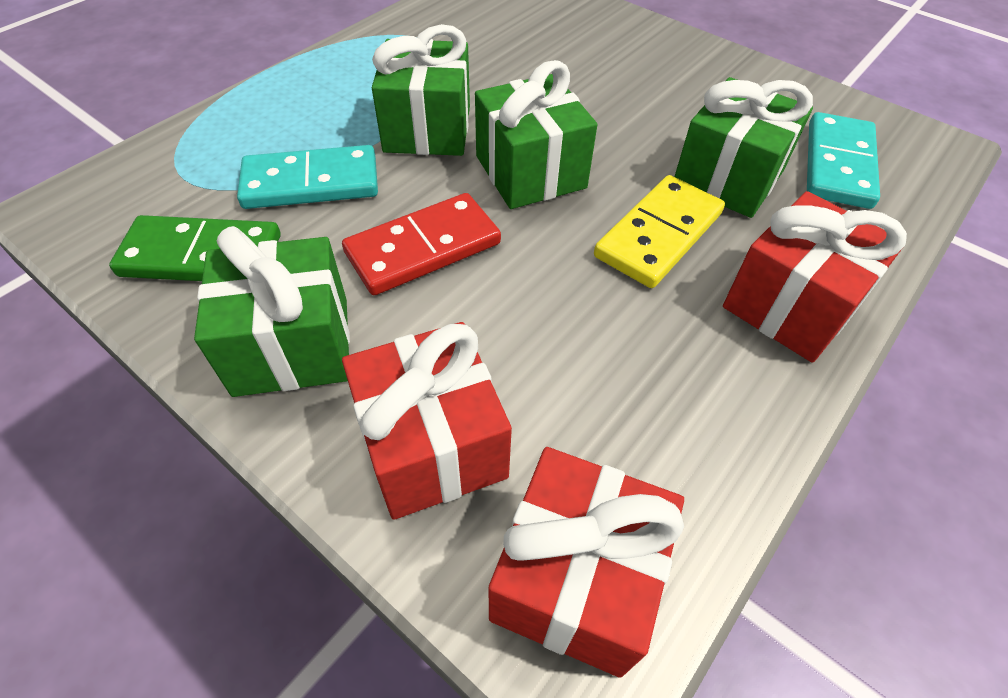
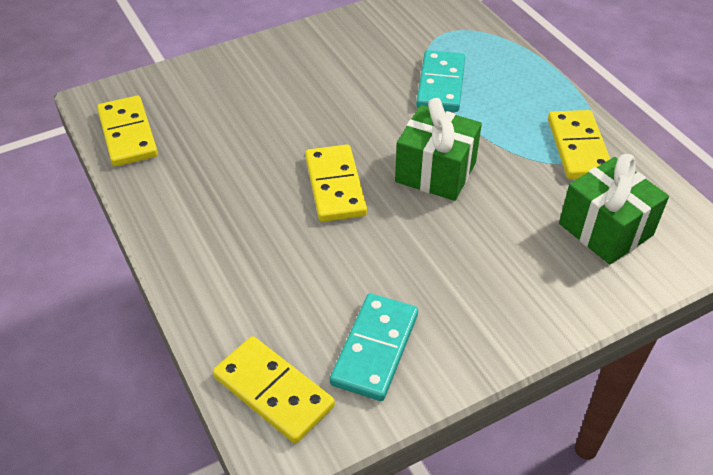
green domino: 1 -> 0
green gift: 4 -> 2
red domino: 1 -> 0
red gift: 3 -> 0
yellow domino: 1 -> 4

